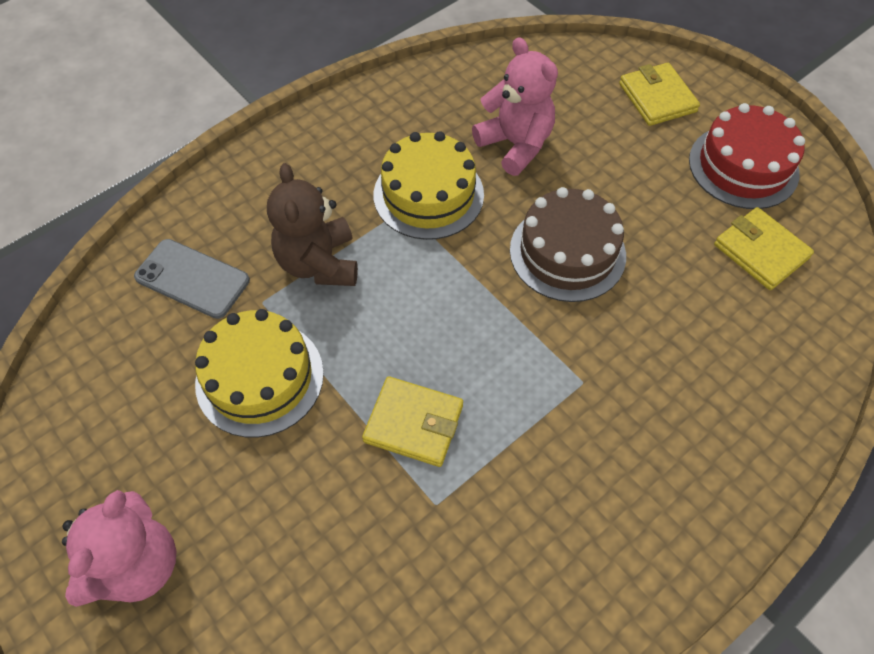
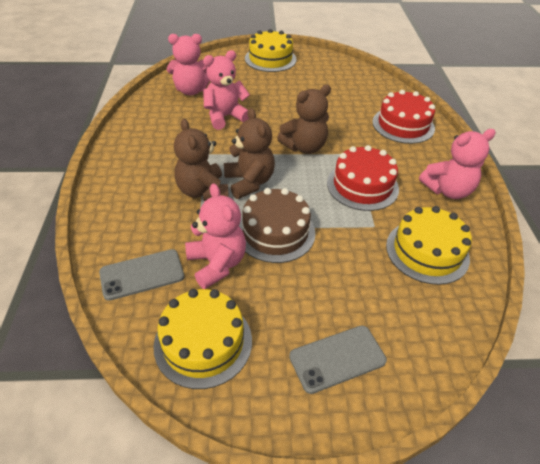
brown teddy bear: 1 -> 3
grey phone: 1 -> 2
pink teddy bear: 2 -> 4
red cake: 1 -> 2
yellow cake: 2 -> 3
yellow wallet: 3 -> 0

